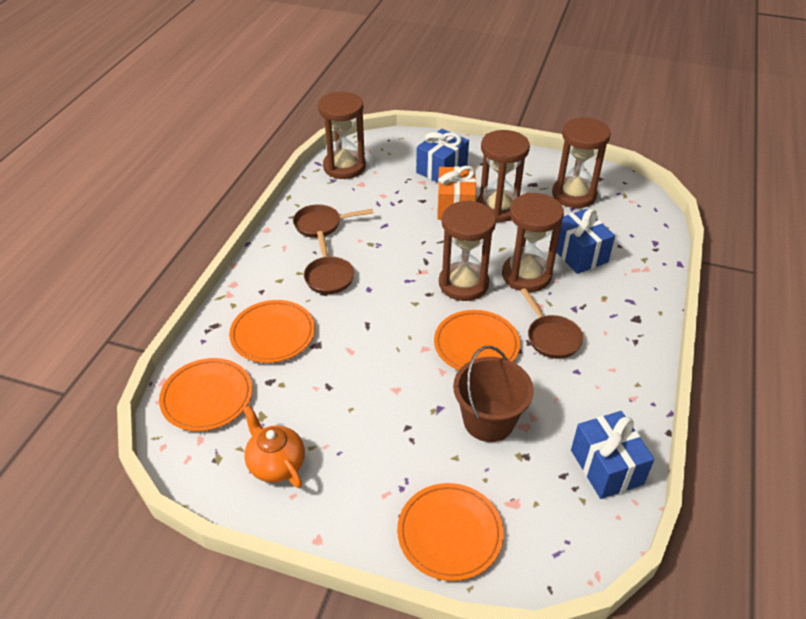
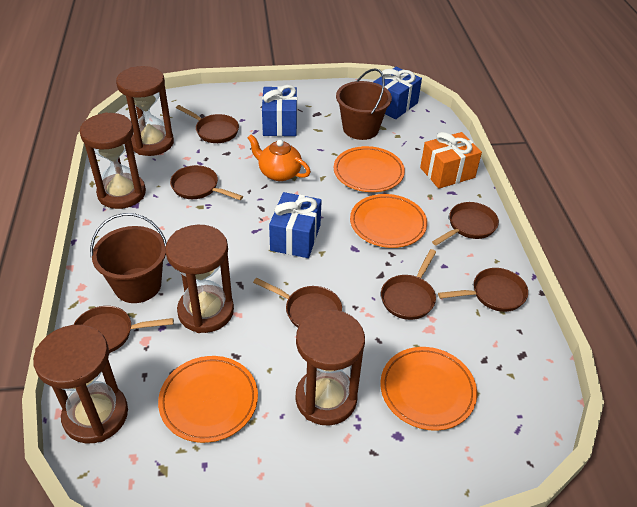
brown bucket: 1 -> 2
brown pan: 3 -> 7

